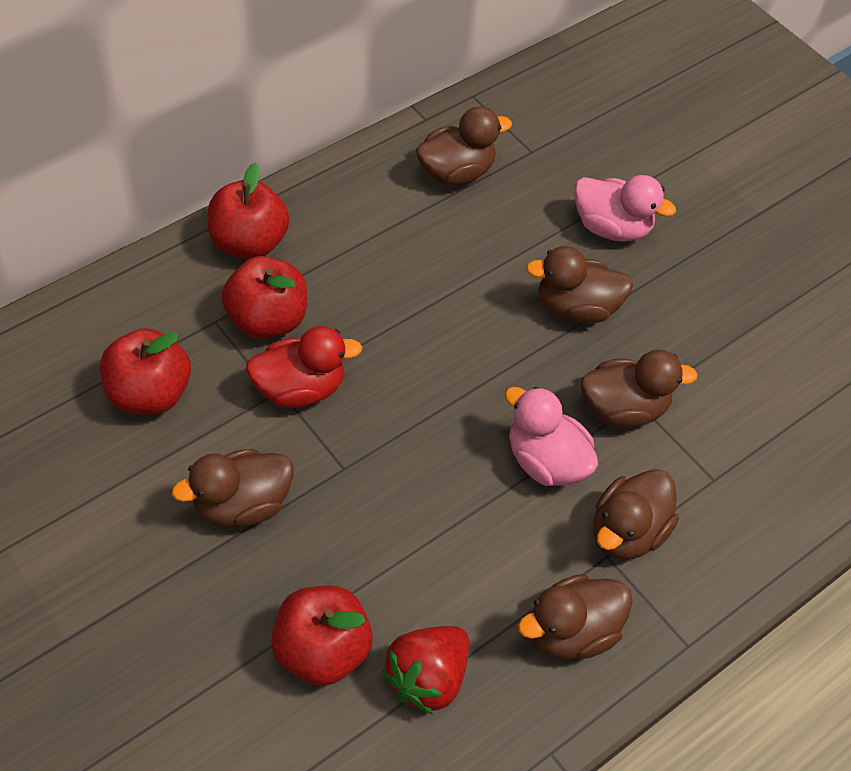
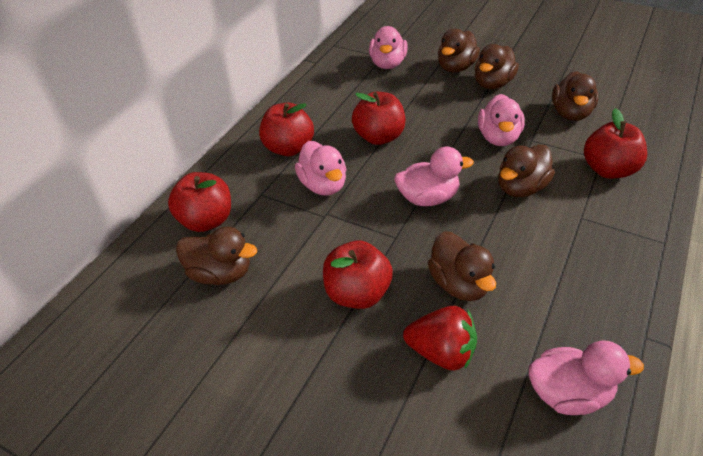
pink duck: 2 -> 5
red apple: 4 -> 5
red duck: 1 -> 0

